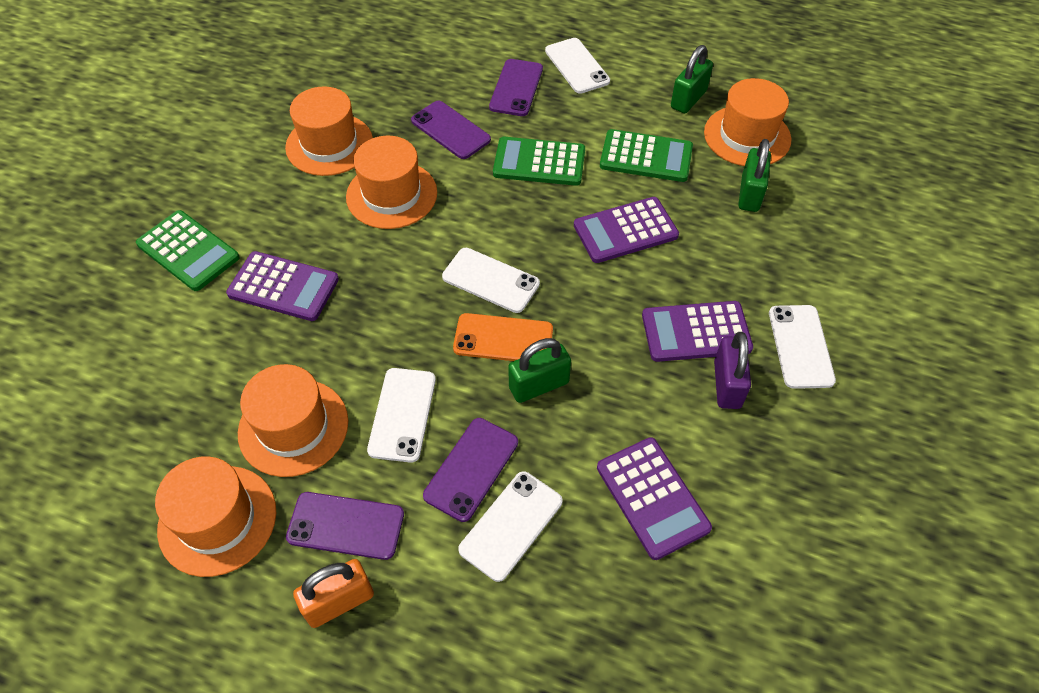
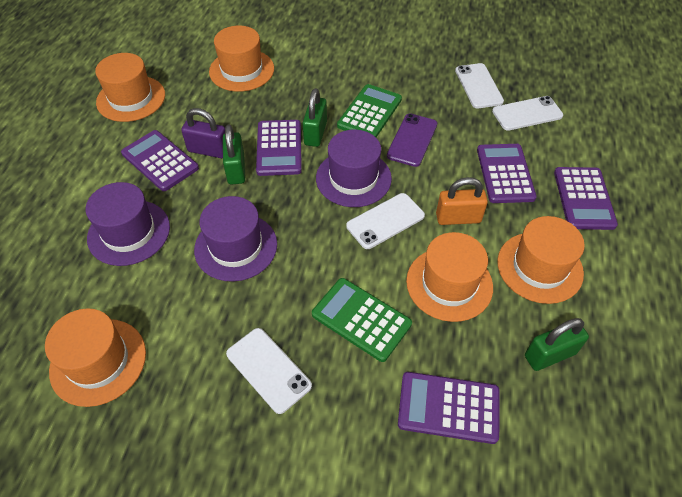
green calculator: 3 -> 2
orange phone: 1 -> 0
purple calculator: 4 -> 5
purple hat: 0 -> 3
purple phone: 4 -> 1
white phone: 5 -> 4

